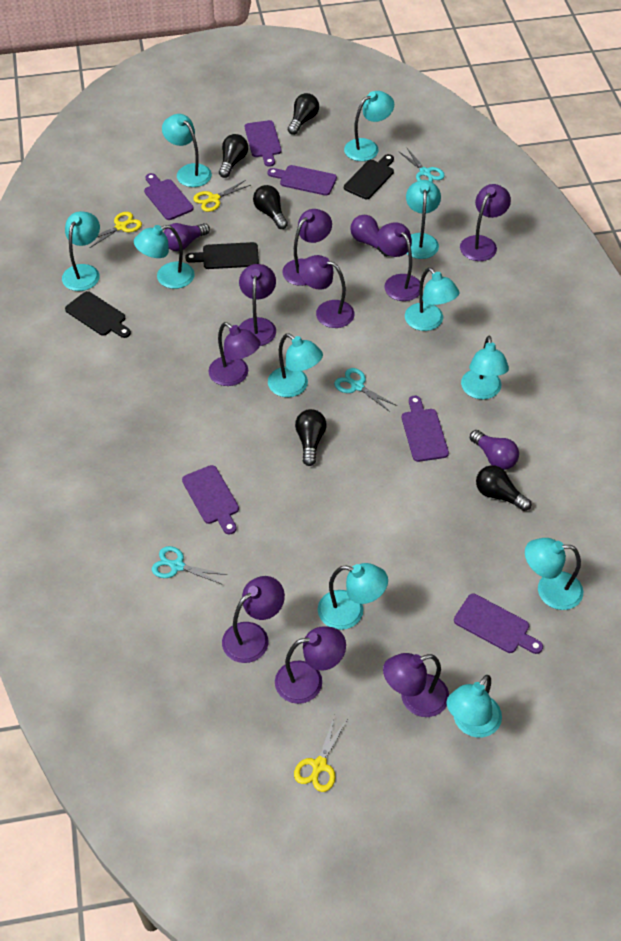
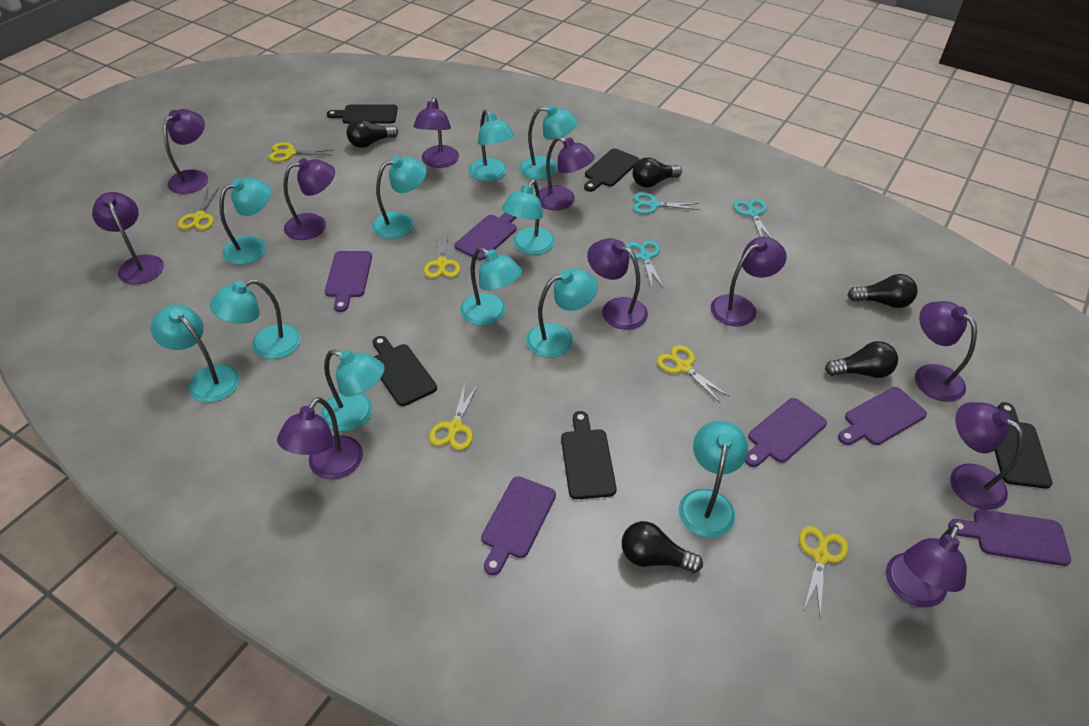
black cutting board: 3 -> 5
purple lamp: 9 -> 11
purple light bulb: 3 -> 0
yellow scissors: 3 -> 6

